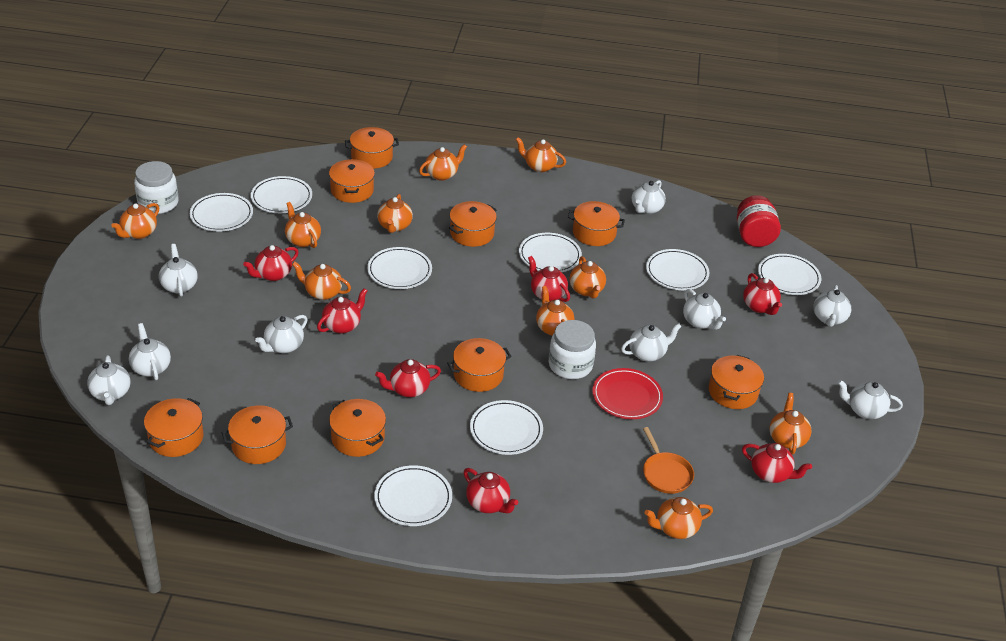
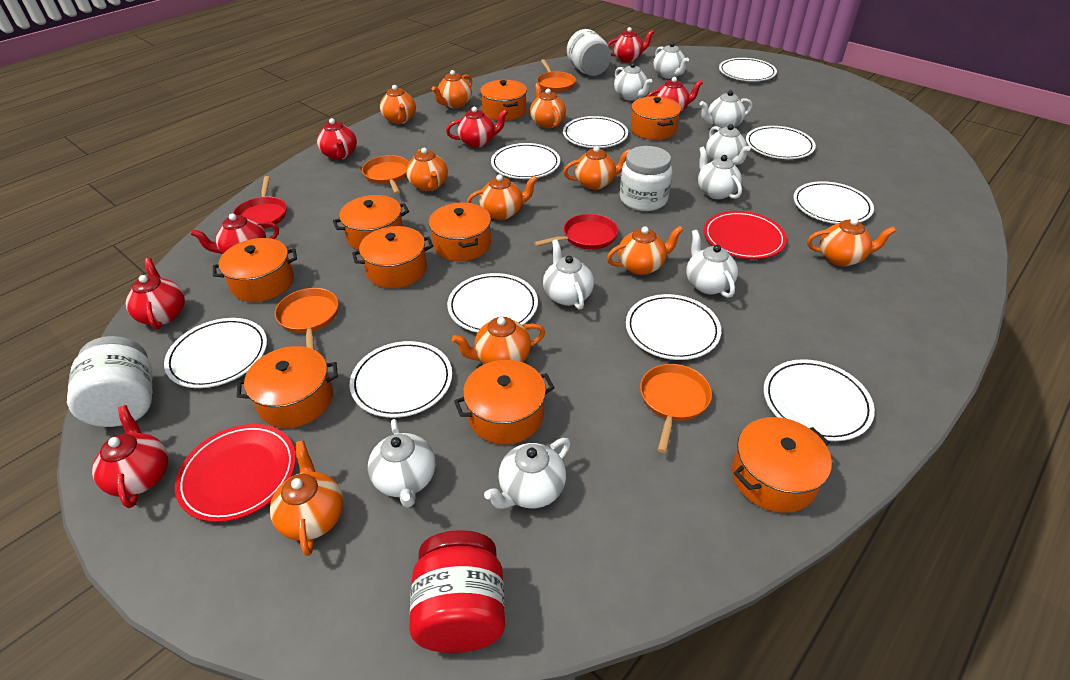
orange pan: 1 -> 4
red pan: 0 -> 2
red plate: 1 -> 2
white jar: 2 -> 3
white plate: 8 -> 10

